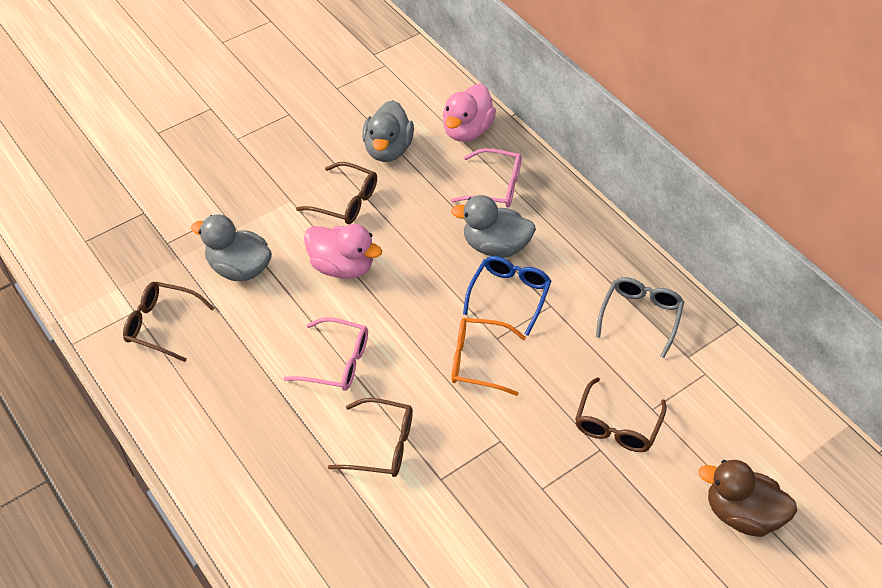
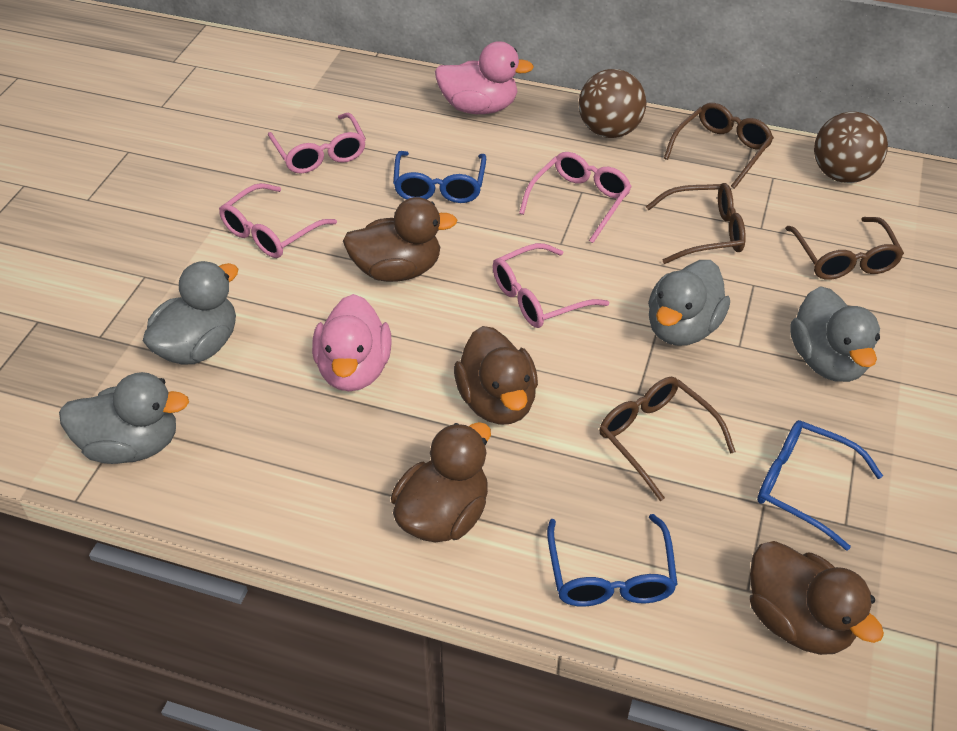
blue glasses: 1 -> 3
brown ball: 0 -> 2
brown duck: 1 -> 4
grey duck: 3 -> 4
grey glasses: 1 -> 0
orange glasses: 1 -> 0
pink glasses: 2 -> 4

